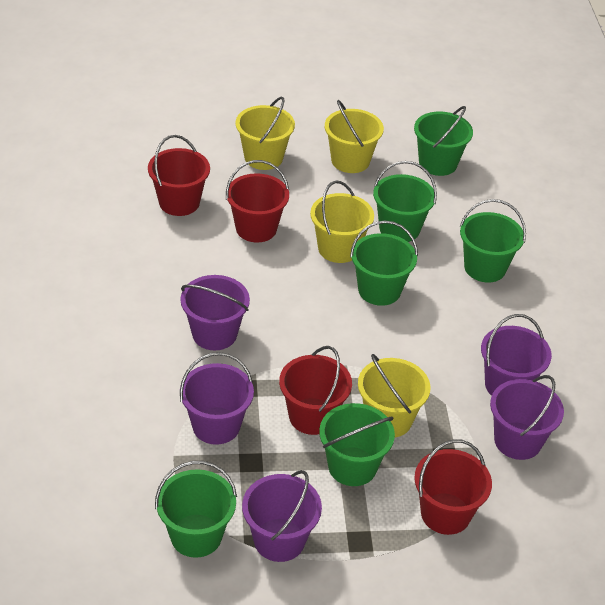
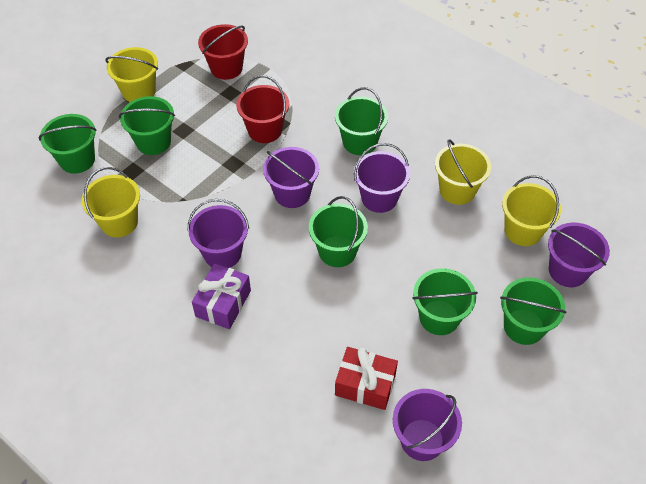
purple gift: 0 -> 1
red bucket: 4 -> 2
red gift: 0 -> 1

